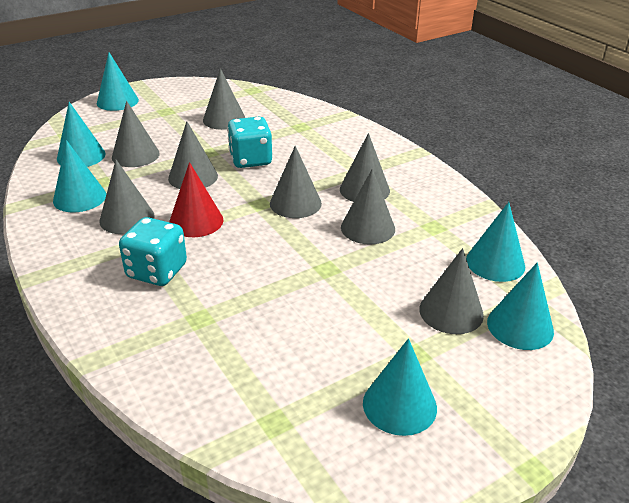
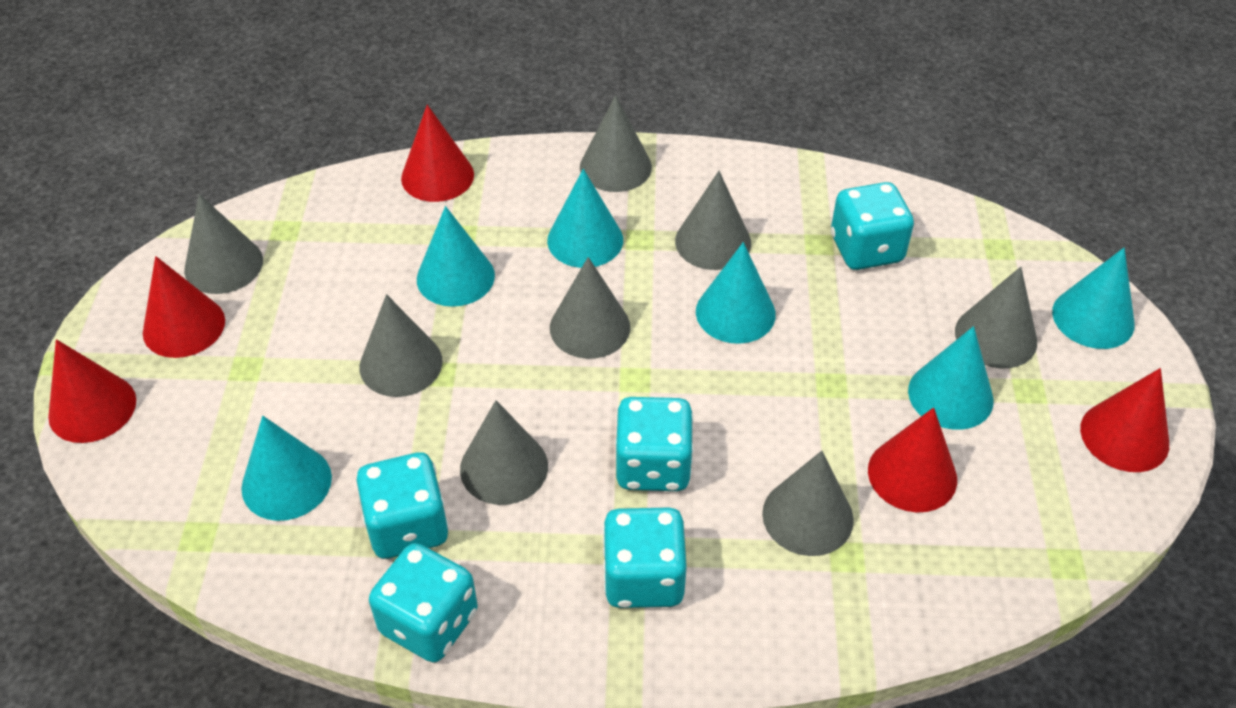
red cone: 1 -> 5
turquoise dice: 2 -> 5

